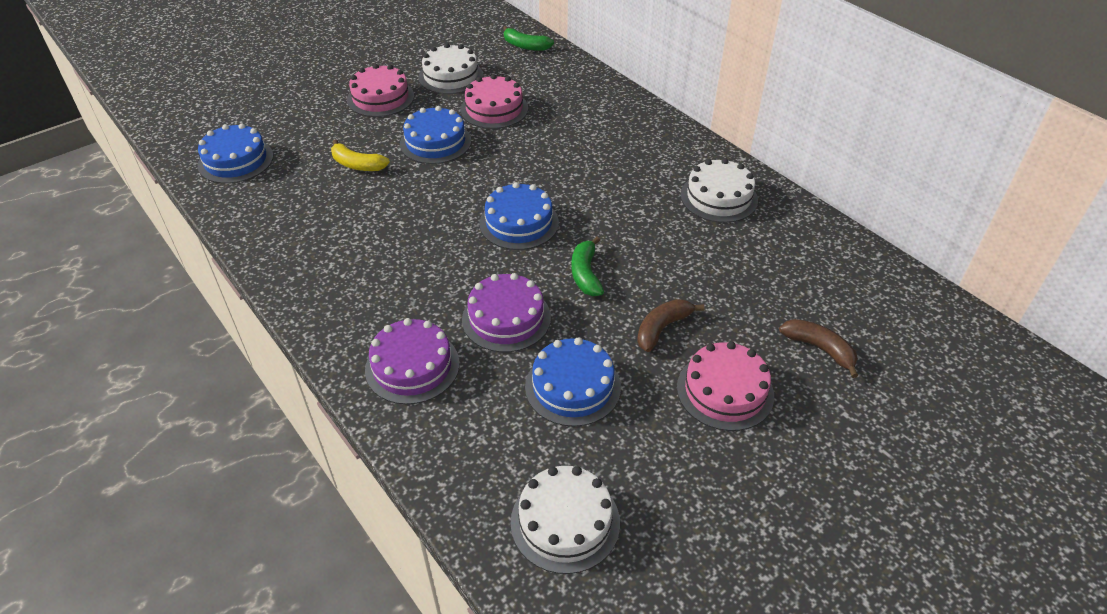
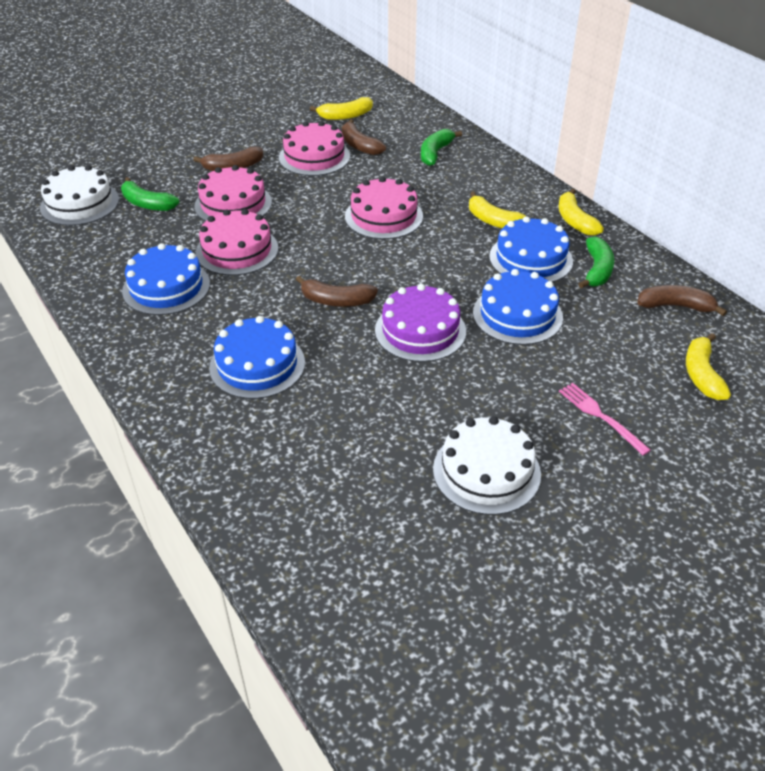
brown banana: 2 -> 4
green banana: 2 -> 3
pink cake: 3 -> 4
pink fork: 0 -> 1
purple cake: 2 -> 1
white cake: 3 -> 2
yellow banana: 1 -> 4

